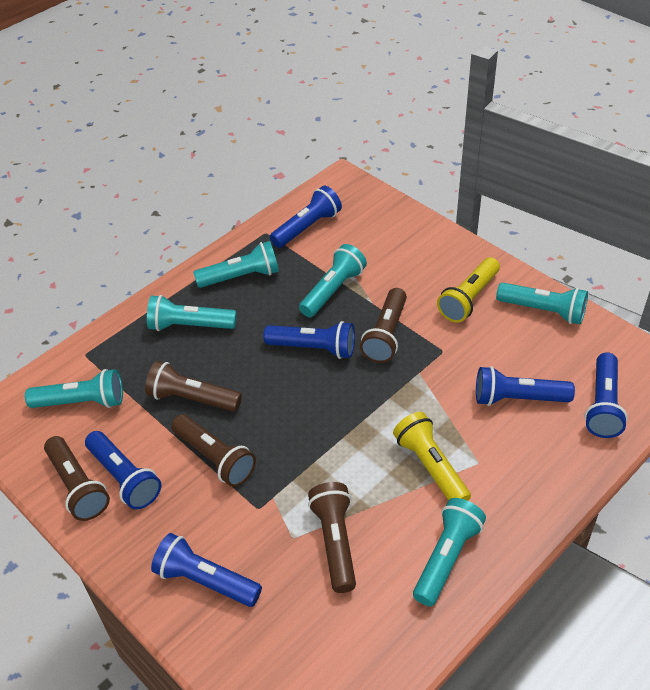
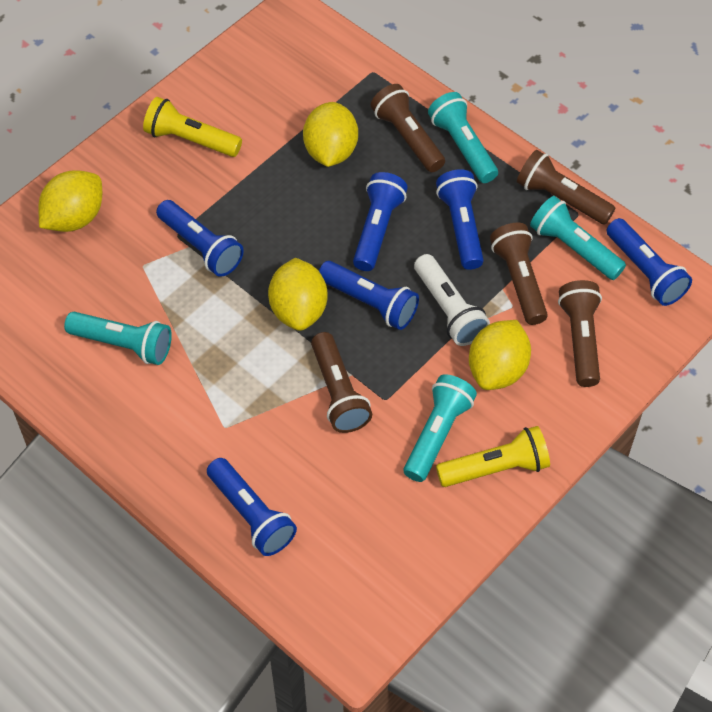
turquoise flashlight: 6 -> 4
white flashlight: 0 -> 1
yellow lemon: 0 -> 4

